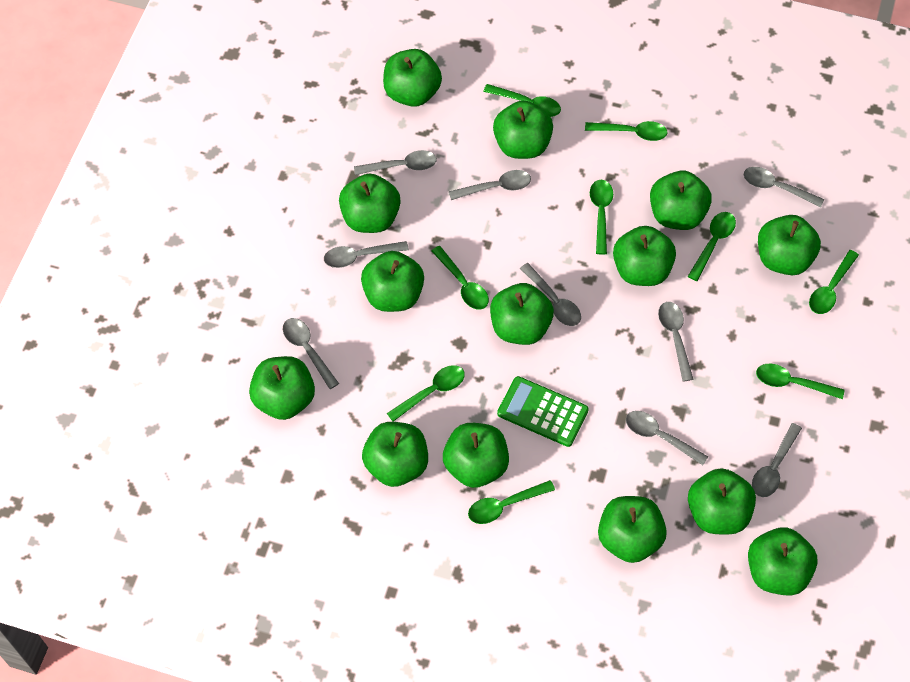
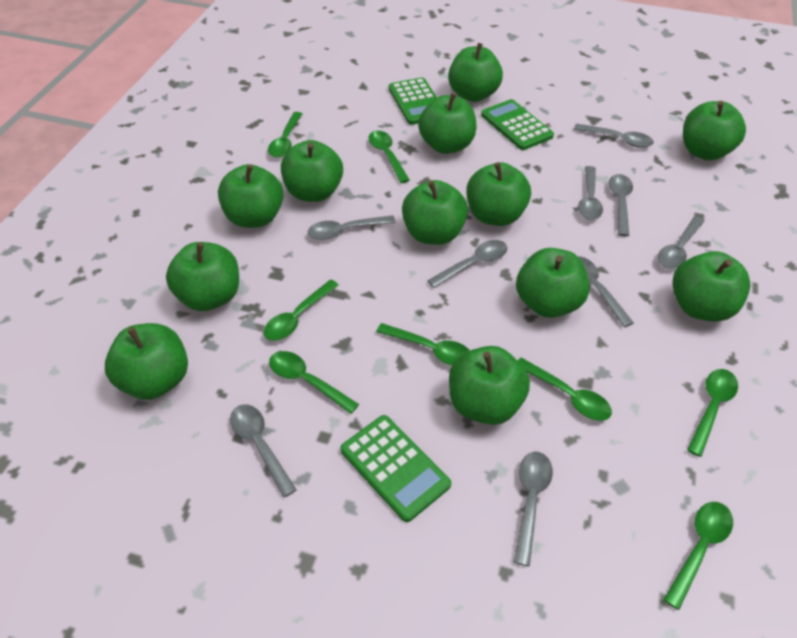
green apple: 14 -> 12
green calculator: 1 -> 3
green spoon: 9 -> 8

